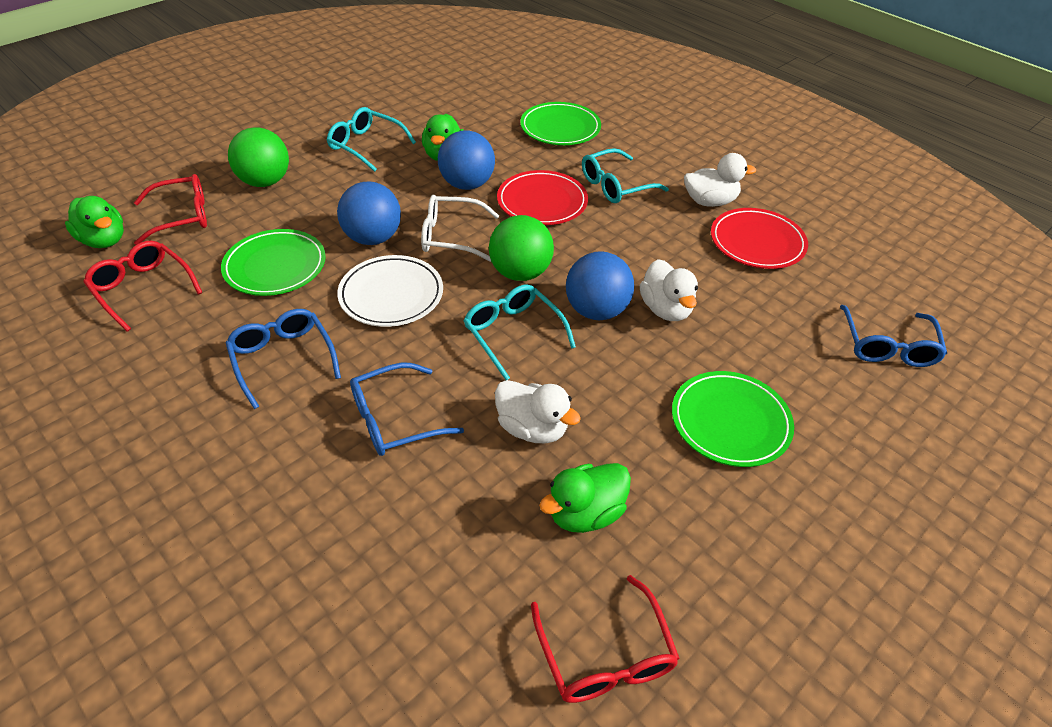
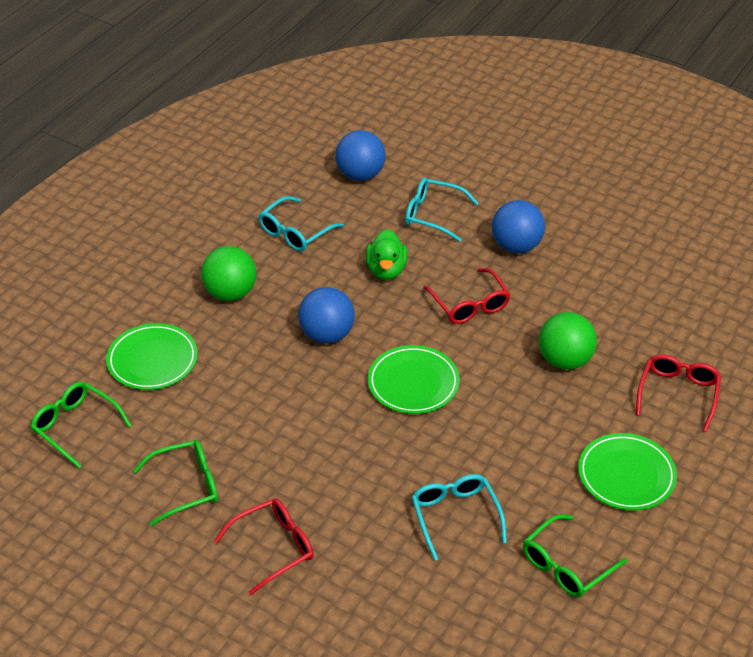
blue glasses: 3 -> 0
green duck: 3 -> 1
green glasses: 0 -> 3
red plate: 2 -> 0
white duck: 3 -> 0
white glasses: 1 -> 0
white plate: 1 -> 0

